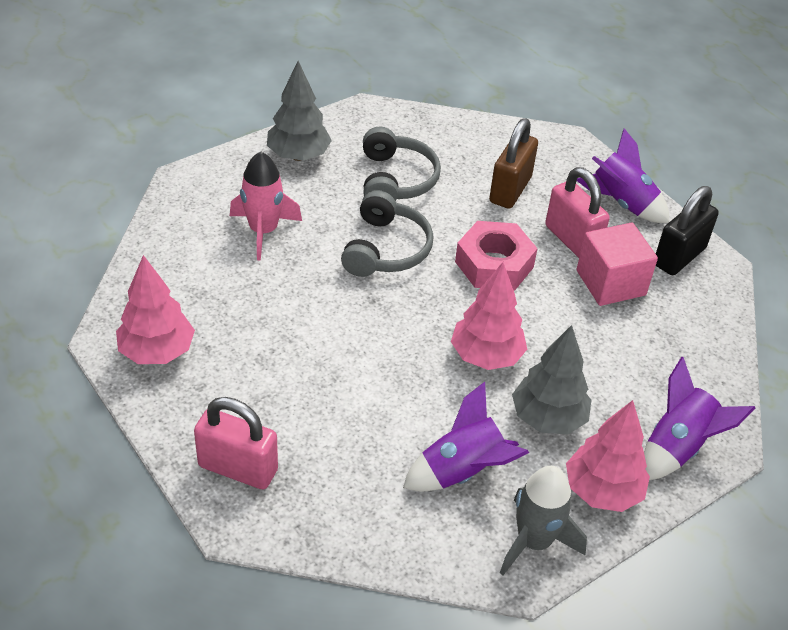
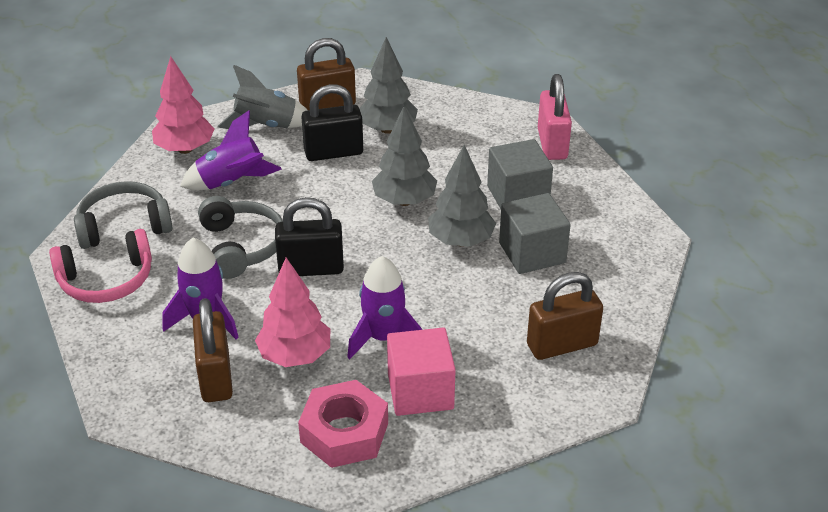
black padlock: 1 -> 2
brown padlock: 1 -> 3
grey cube: 0 -> 2
grey tree: 2 -> 3
pink headphones: 0 -> 1
pink padlock: 2 -> 1
pink rocket: 1 -> 0
pink tree: 3 -> 2

